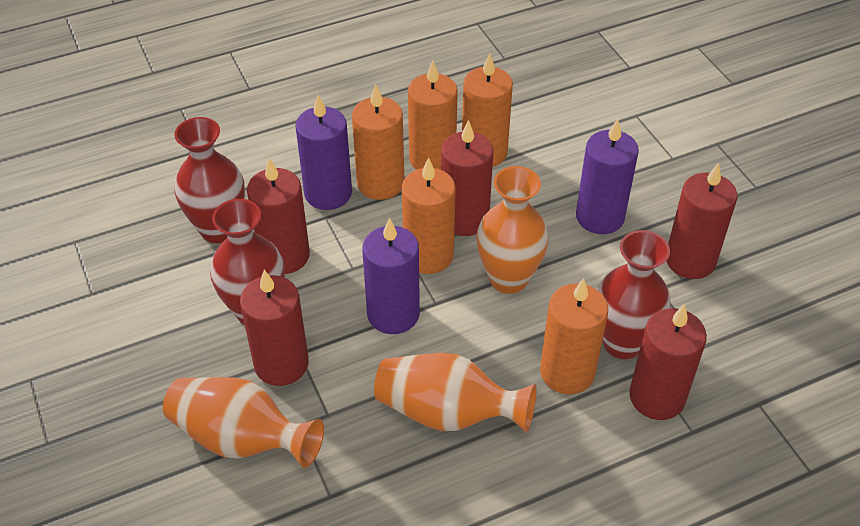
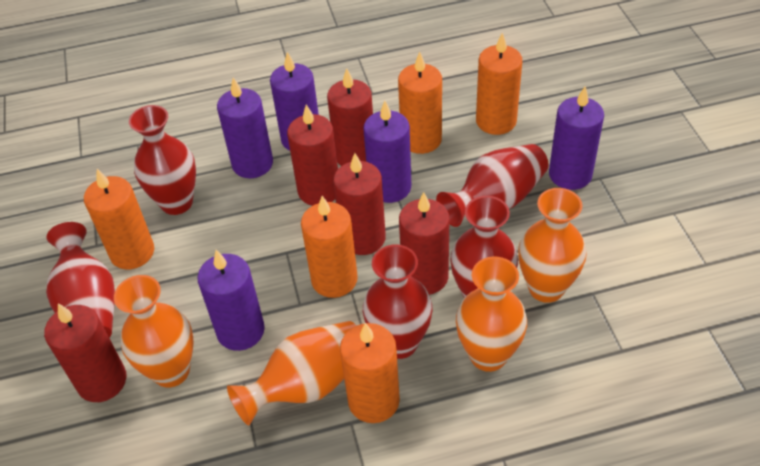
orange vase: 3 -> 4
purple candle: 3 -> 5
red vase: 3 -> 5

